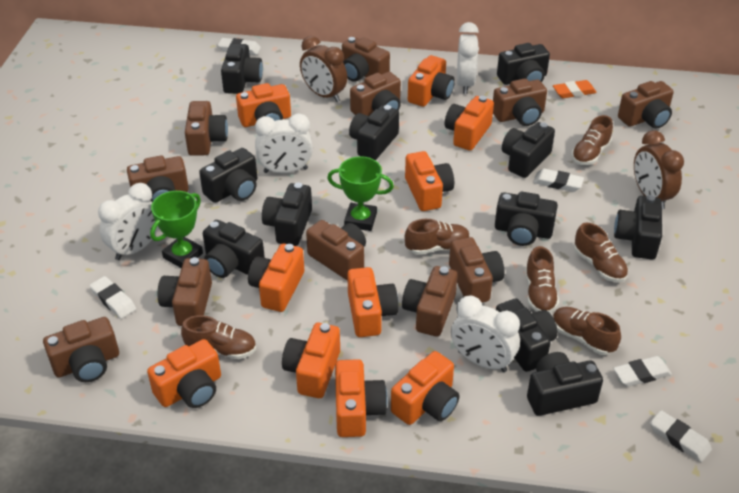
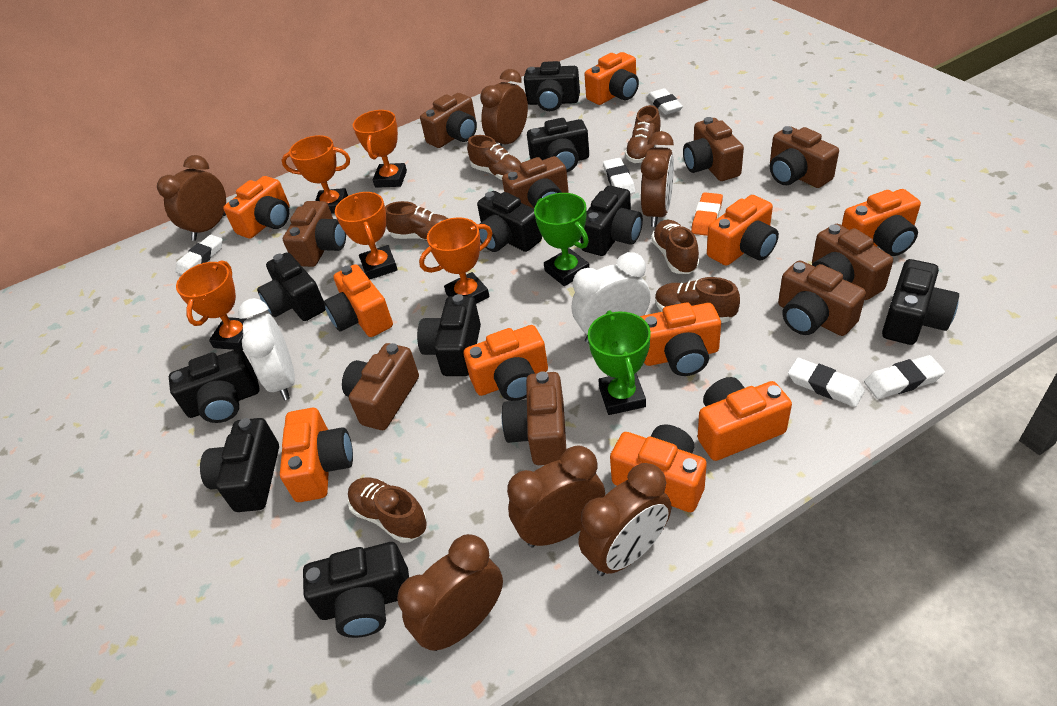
black camera: 11 -> 10
brown camera: 11 -> 9
brown clock: 2 -> 6
orange trophy: 0 -> 5
white clock: 4 -> 2

